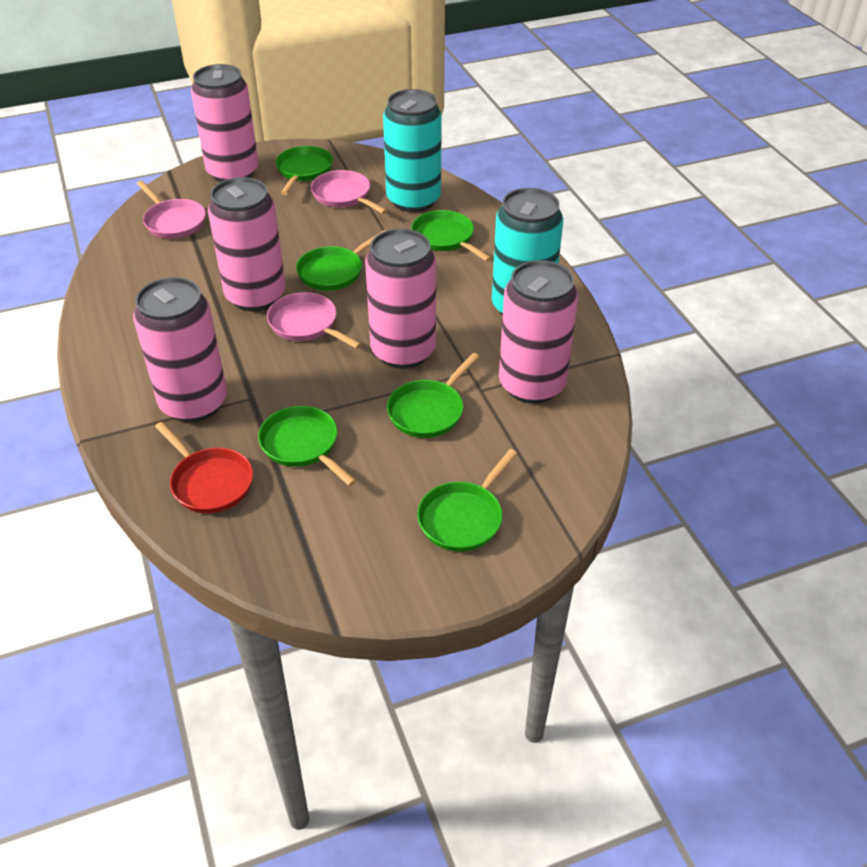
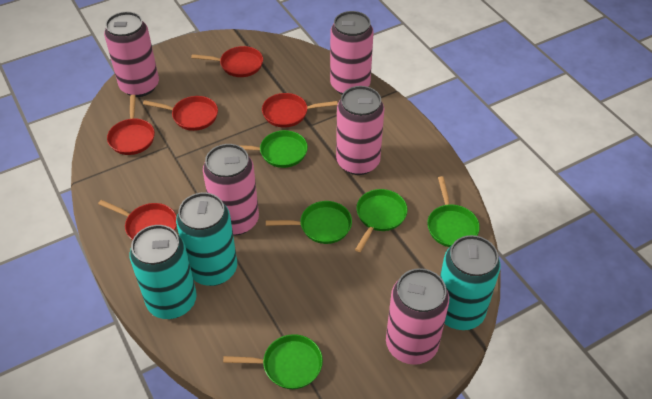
green pan: 6 -> 5
pink pan: 3 -> 0
red pan: 1 -> 5
turquoise can: 2 -> 3

